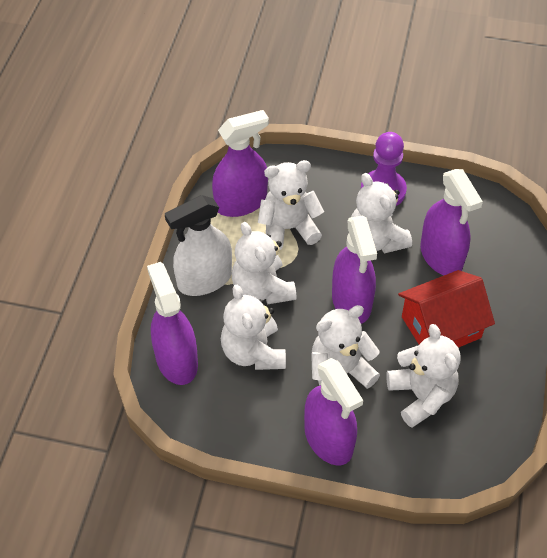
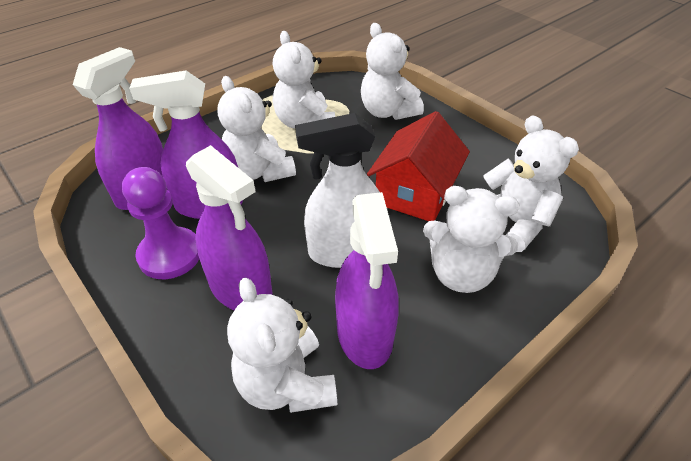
purple spray bottle: 5 -> 4

